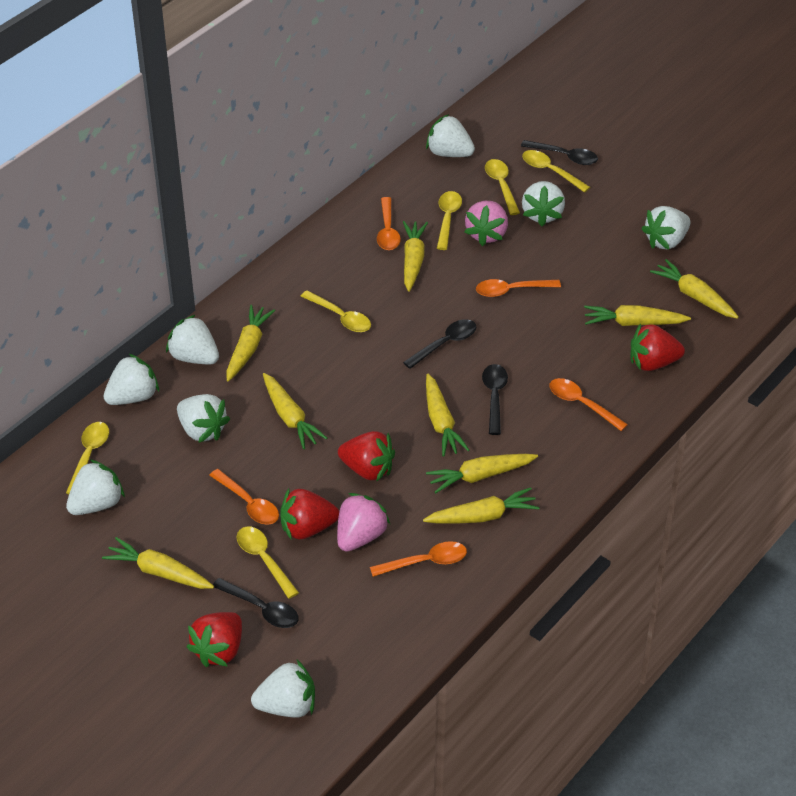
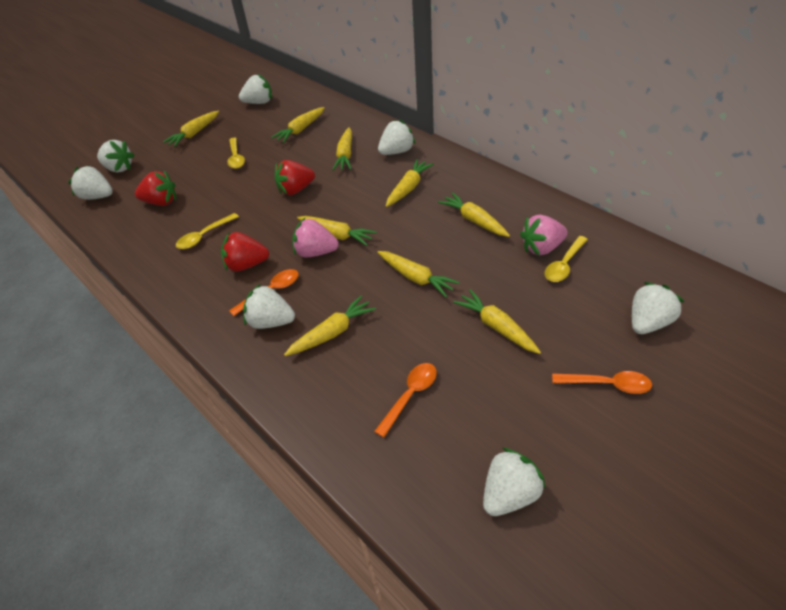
black spoon: 4 -> 0
orange spoon: 5 -> 3
red strawberry: 4 -> 3
white strawberry: 8 -> 7
yellow spoon: 6 -> 3

